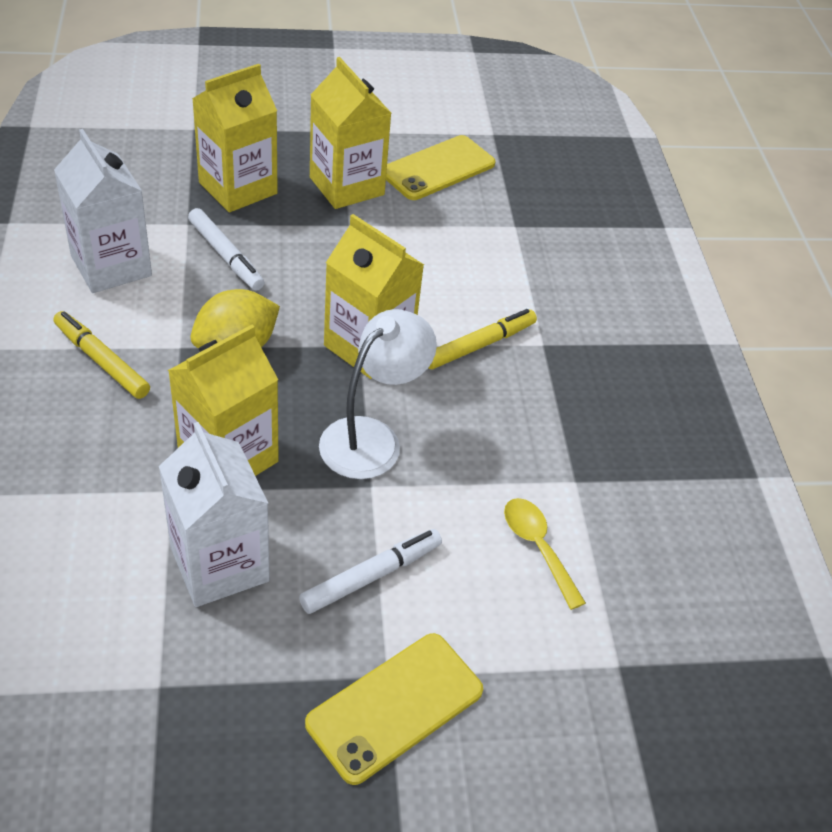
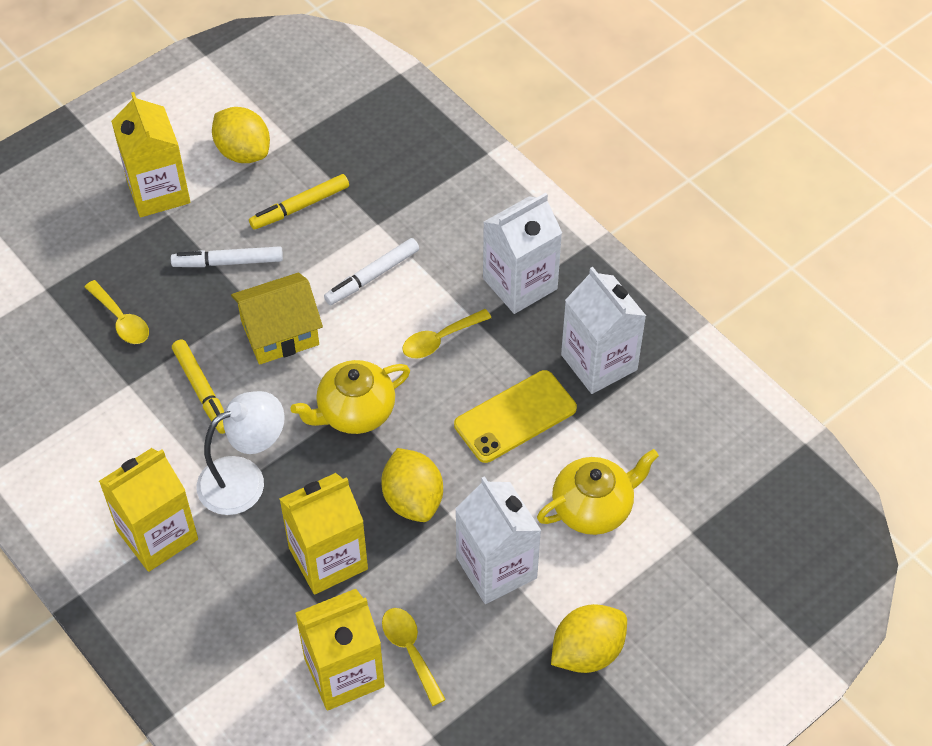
white carton: 2 -> 3
yellow house: 0 -> 1
yellow lemon: 1 -> 3
yellow phone: 2 -> 1
yellow spoon: 1 -> 3
yellow teapot: 0 -> 2

